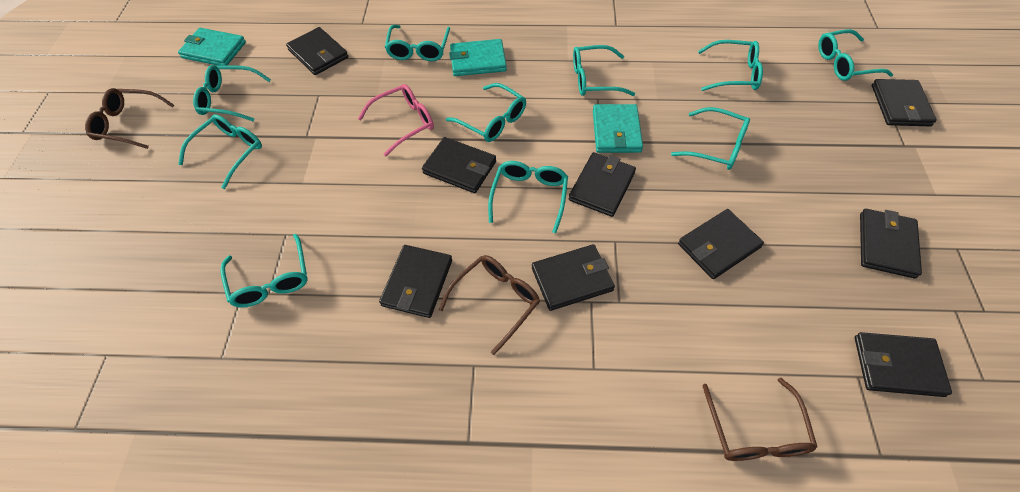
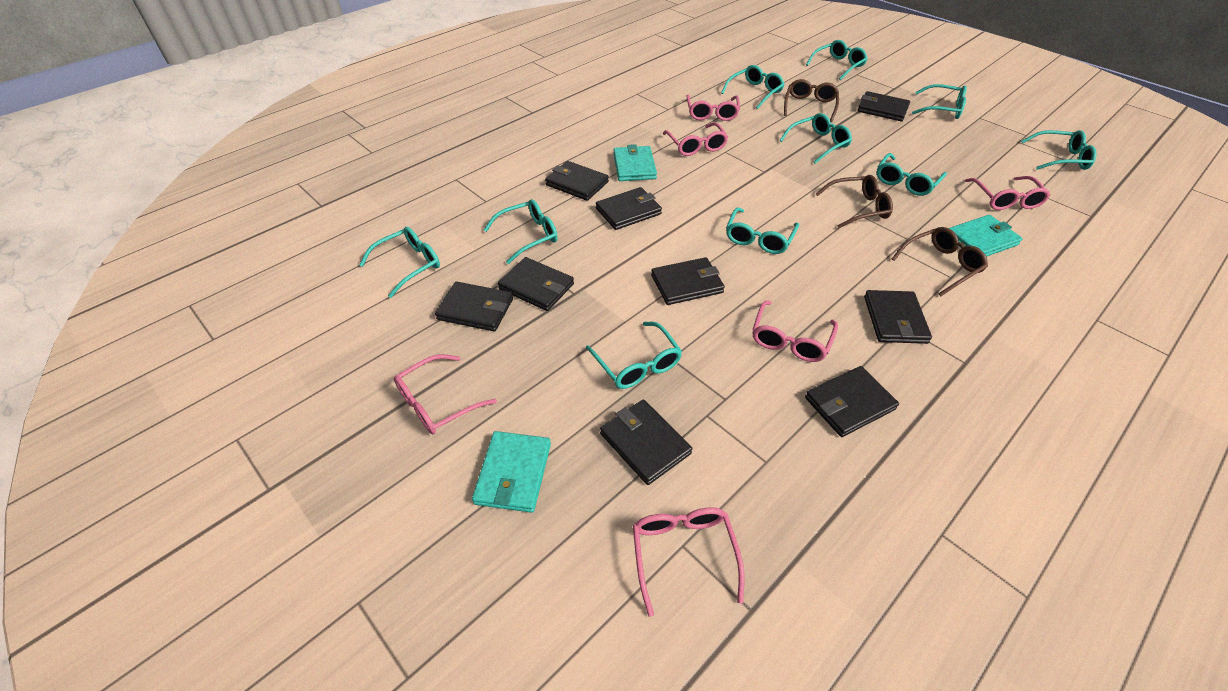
pink glasses: 1 -> 6

